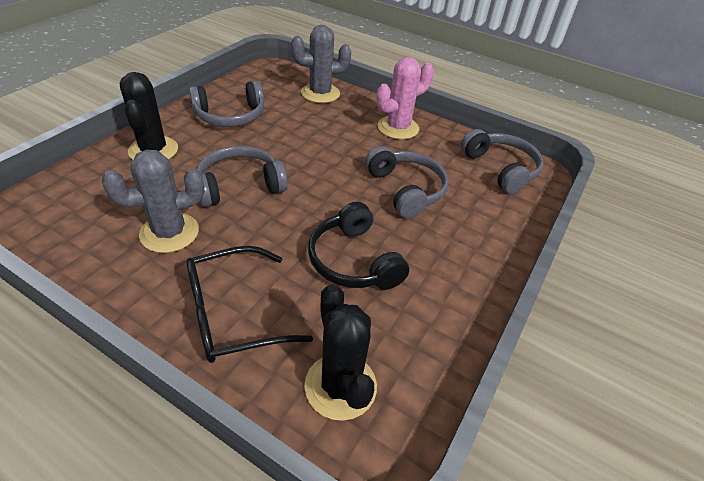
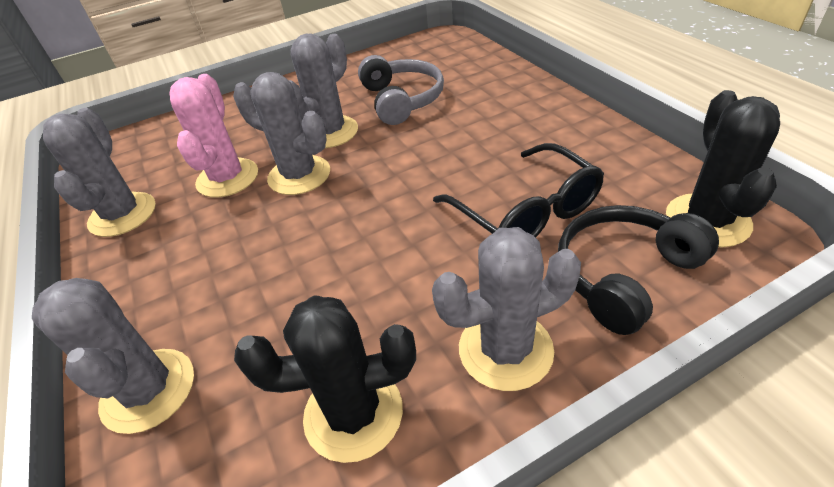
grey cactus: 2 -> 5
grey headphones: 4 -> 1

